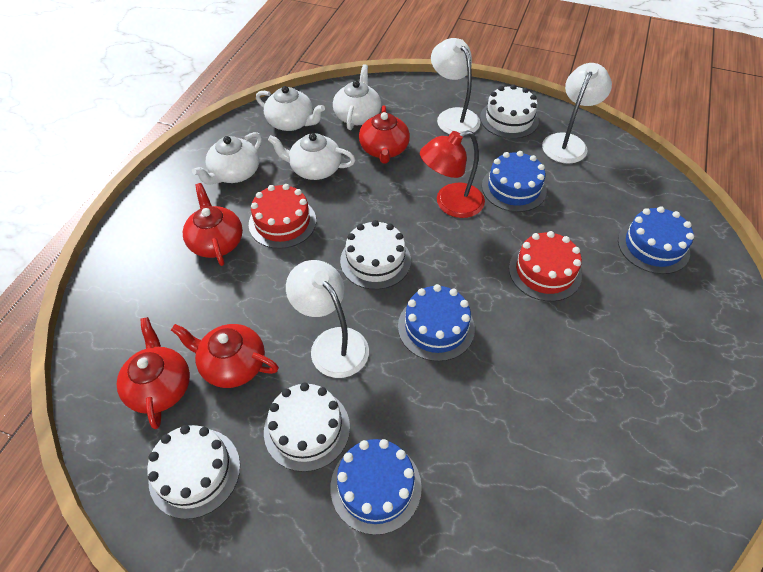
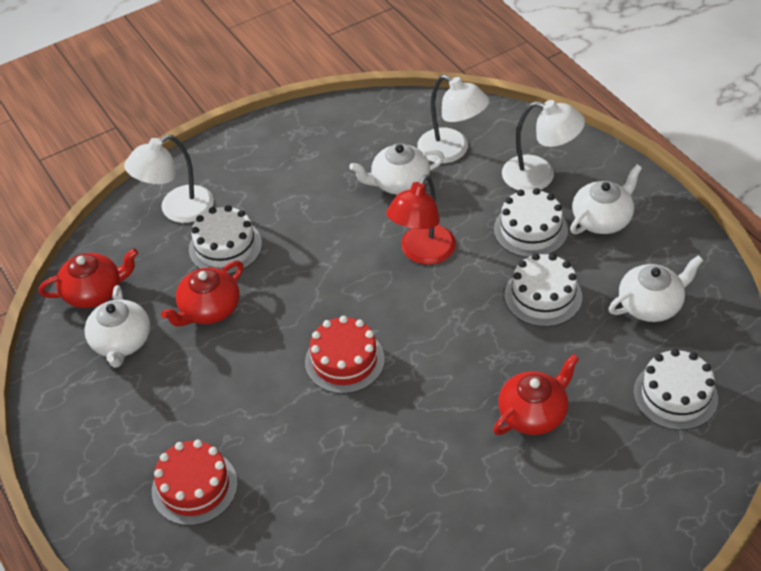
blue cake: 4 -> 0
red teapot: 4 -> 3

